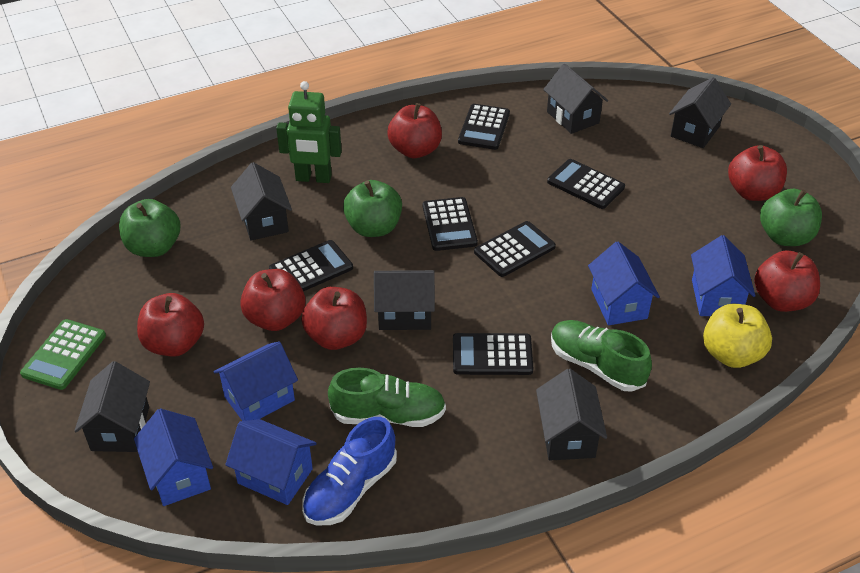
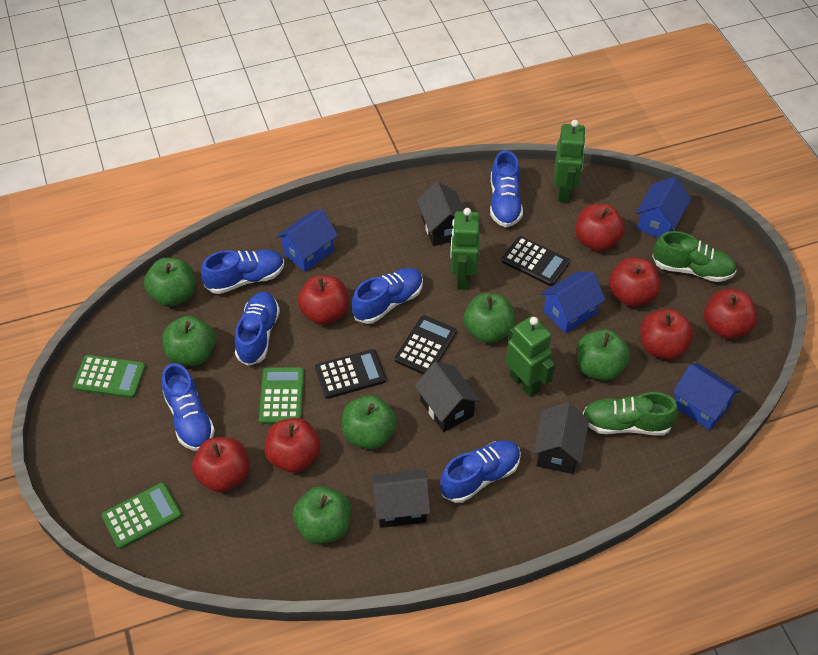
black calculator: 6 -> 3
black house: 6 -> 4
blue house: 5 -> 4
blue shoe: 1 -> 6
green apple: 3 -> 6
green calculator: 1 -> 3
green robot: 1 -> 3
red apple: 6 -> 7
yellow apple: 1 -> 0

